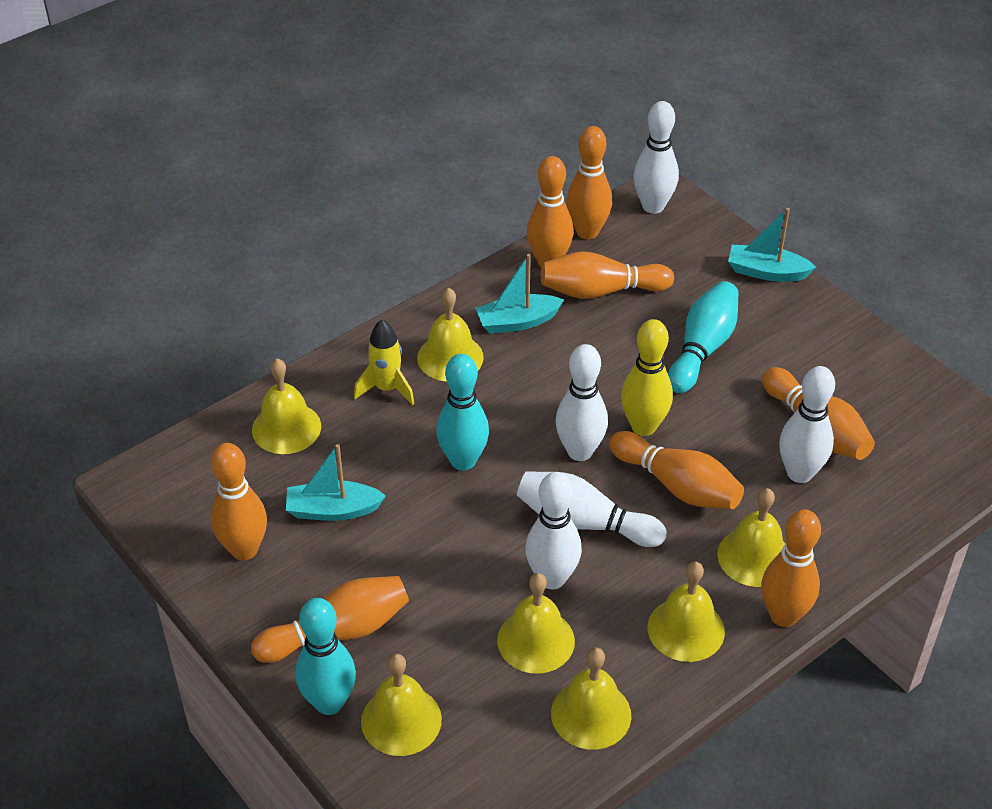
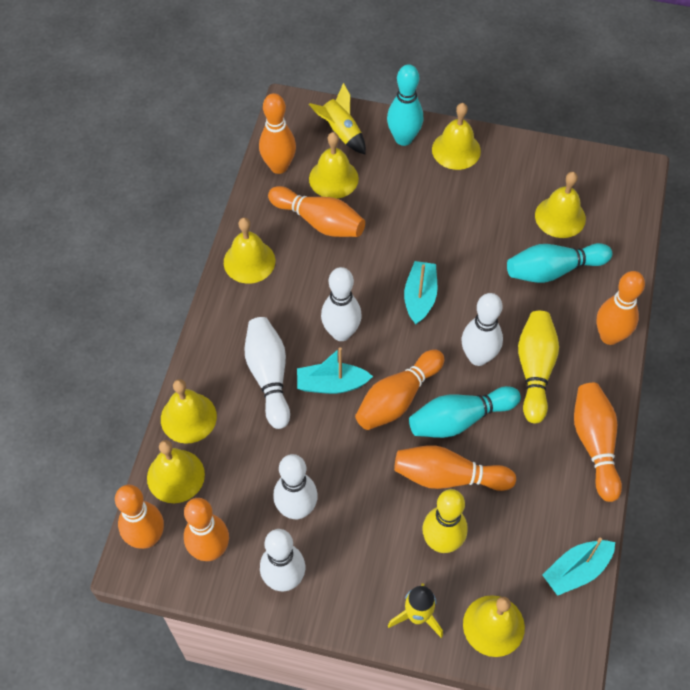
yellow bowling pin: 1 -> 2
yellow rocket: 1 -> 2

